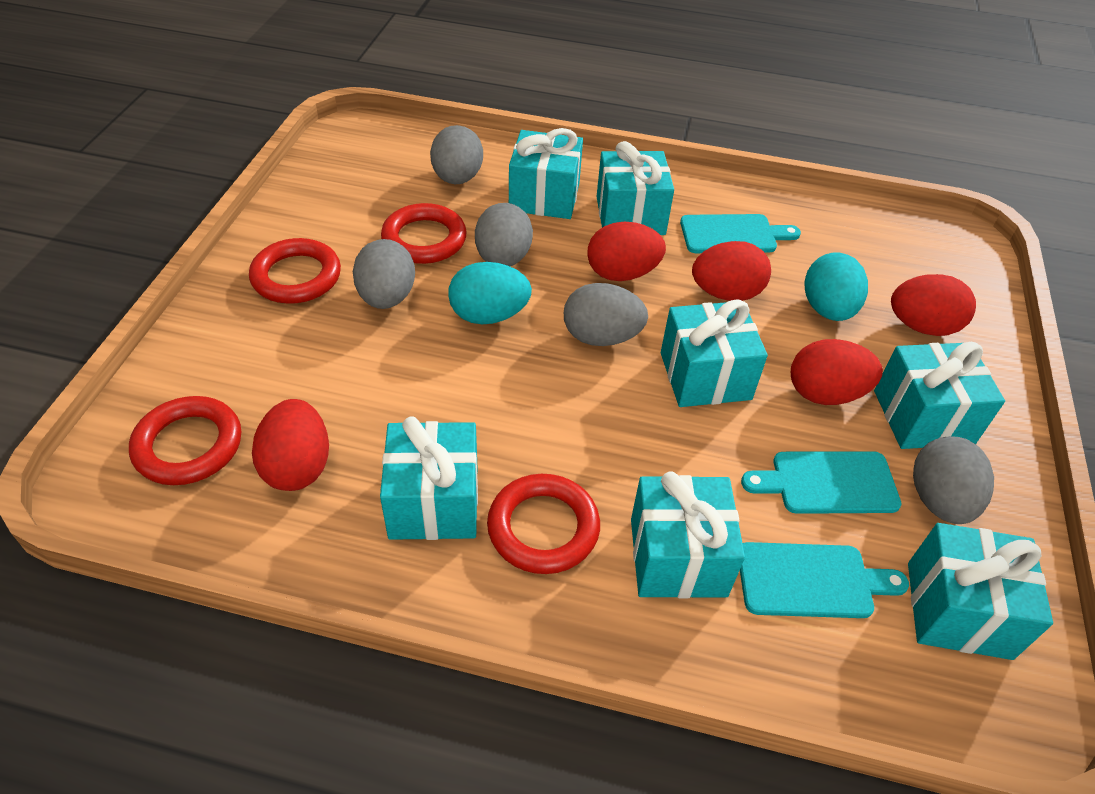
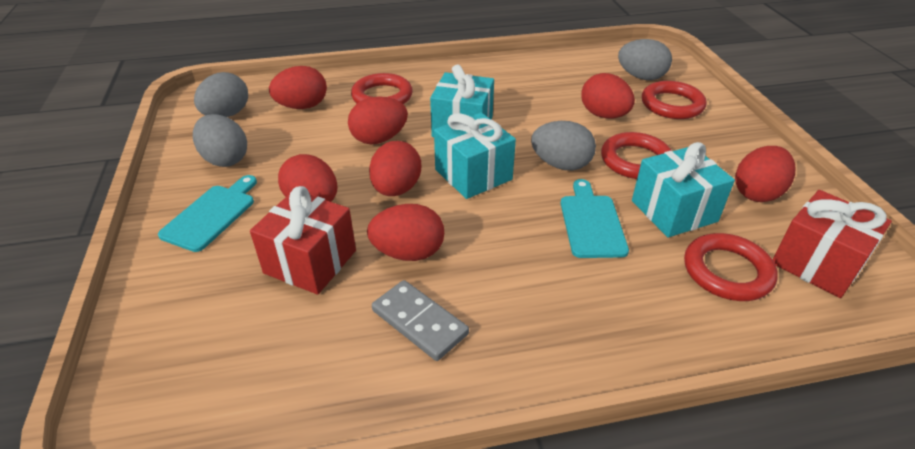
grey domino: 0 -> 1
grey egg: 5 -> 4
red egg: 5 -> 7
red gift: 0 -> 2
turquoise cutting board: 3 -> 2
turquoise egg: 2 -> 0
turquoise gift: 7 -> 3

